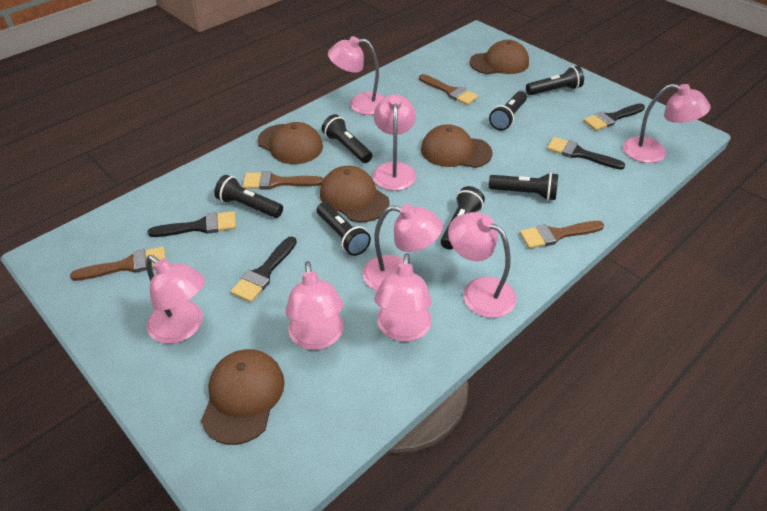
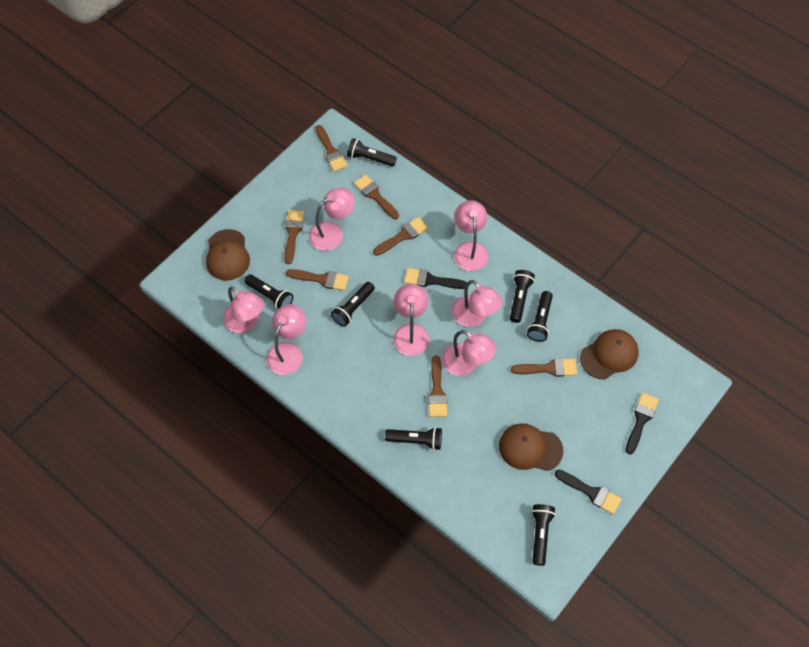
black brush: 4 -> 3
brown brush: 4 -> 7
brown cap: 5 -> 3
pink lamp: 8 -> 7

